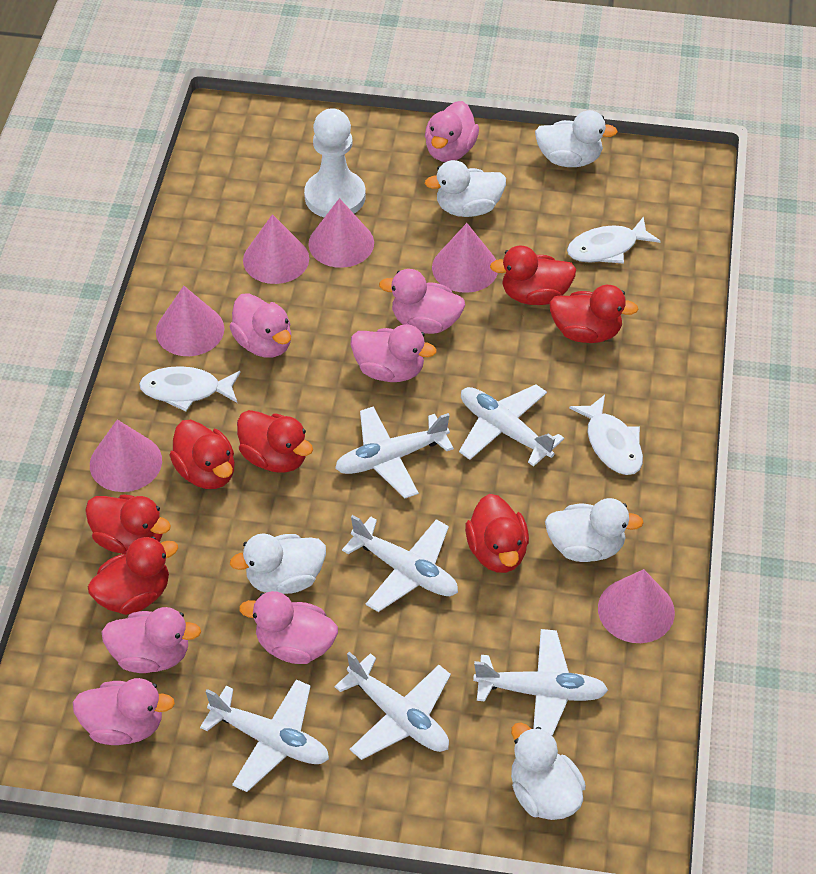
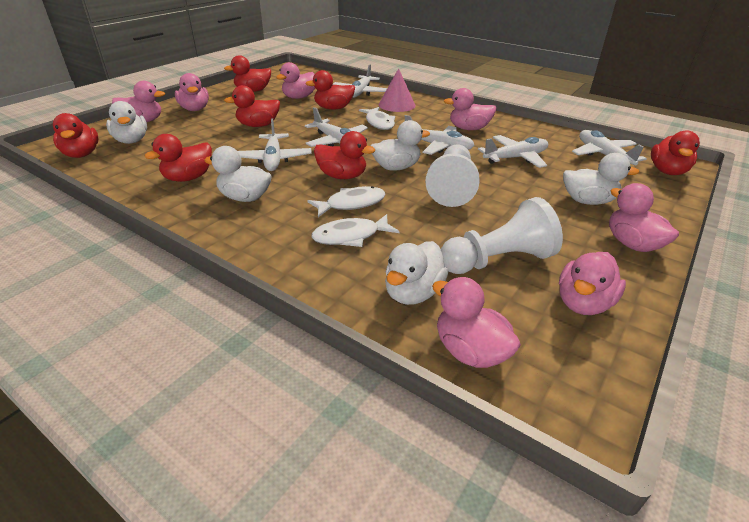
pink cone: 6 -> 1
white pawn: 1 -> 2

